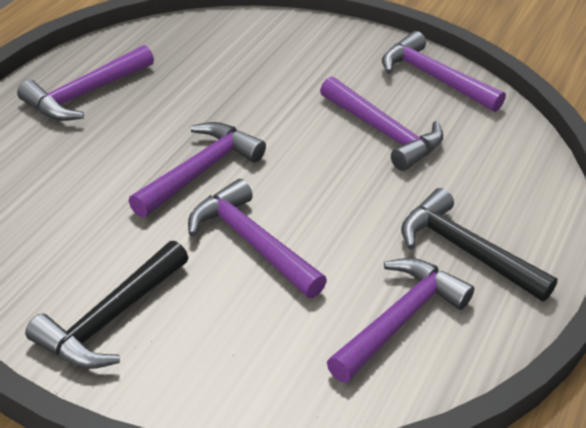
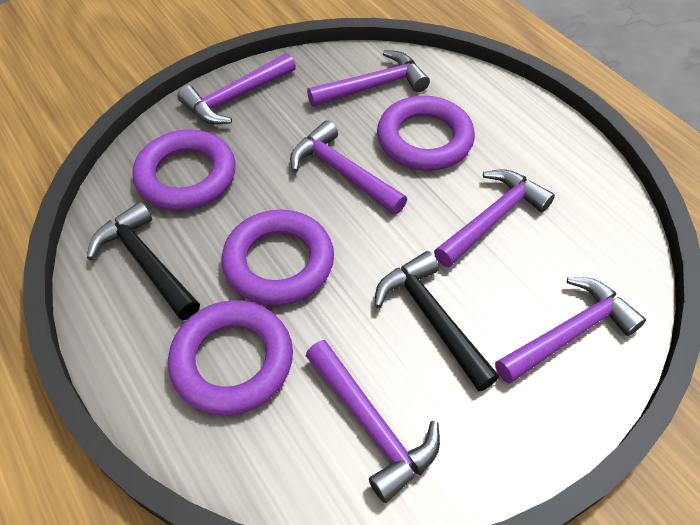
purple ring: 0 -> 4

